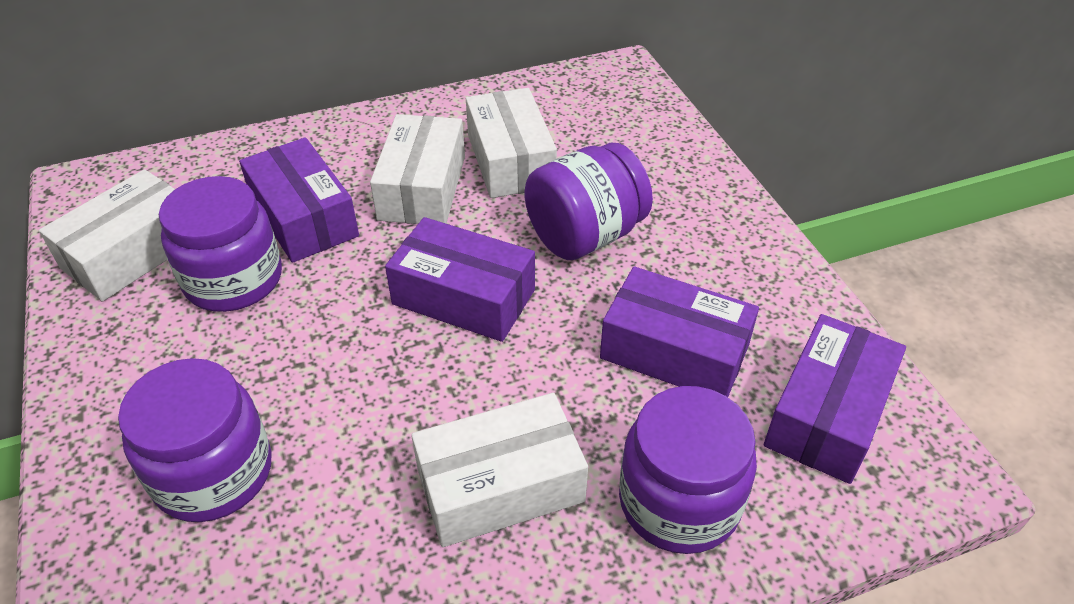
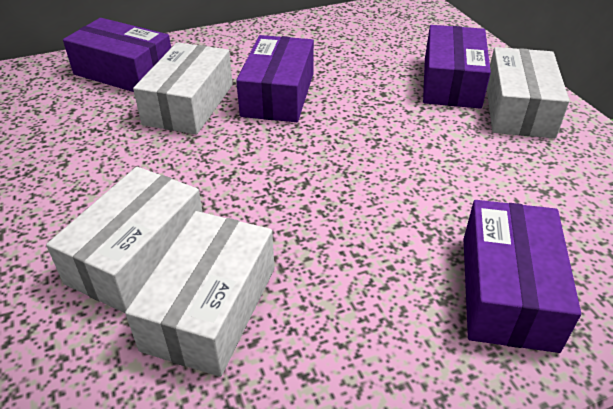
purple jar: 4 -> 0

